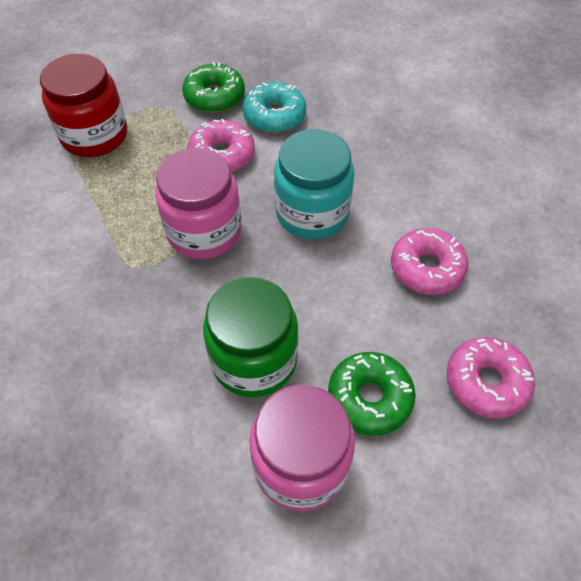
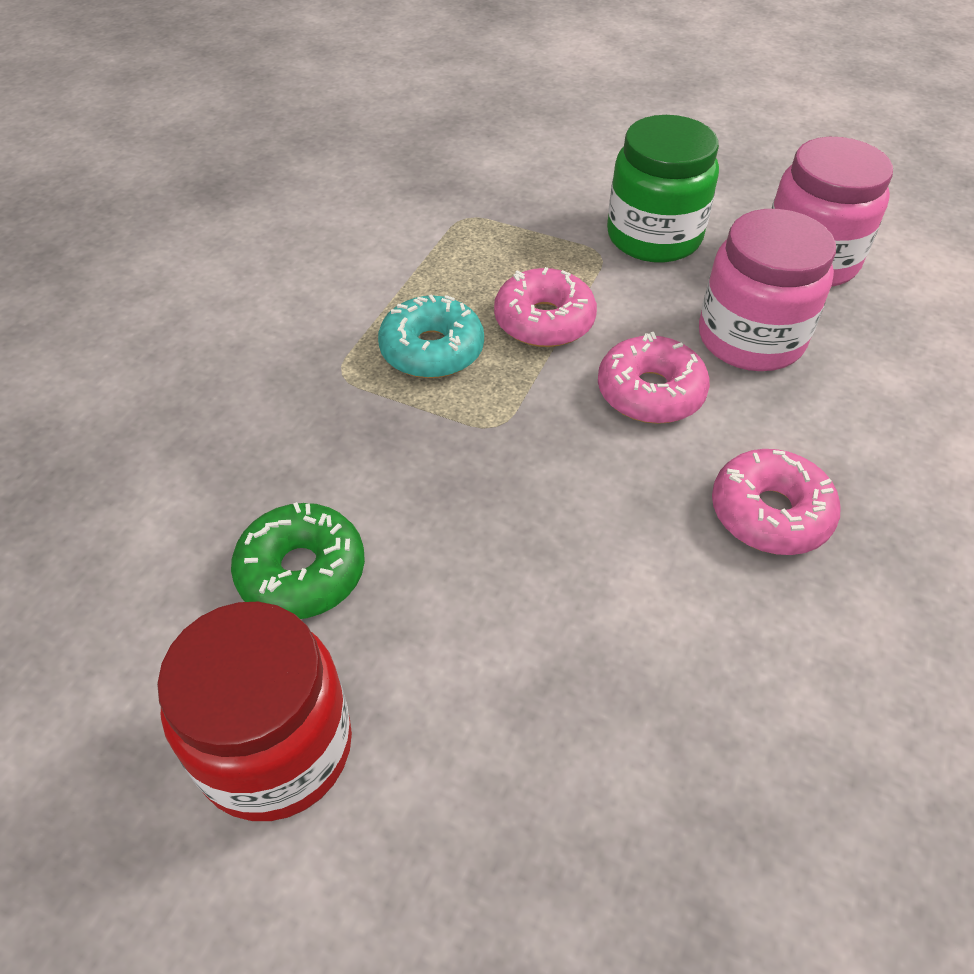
green donut: 2 -> 1
turquoise jar: 1 -> 0

